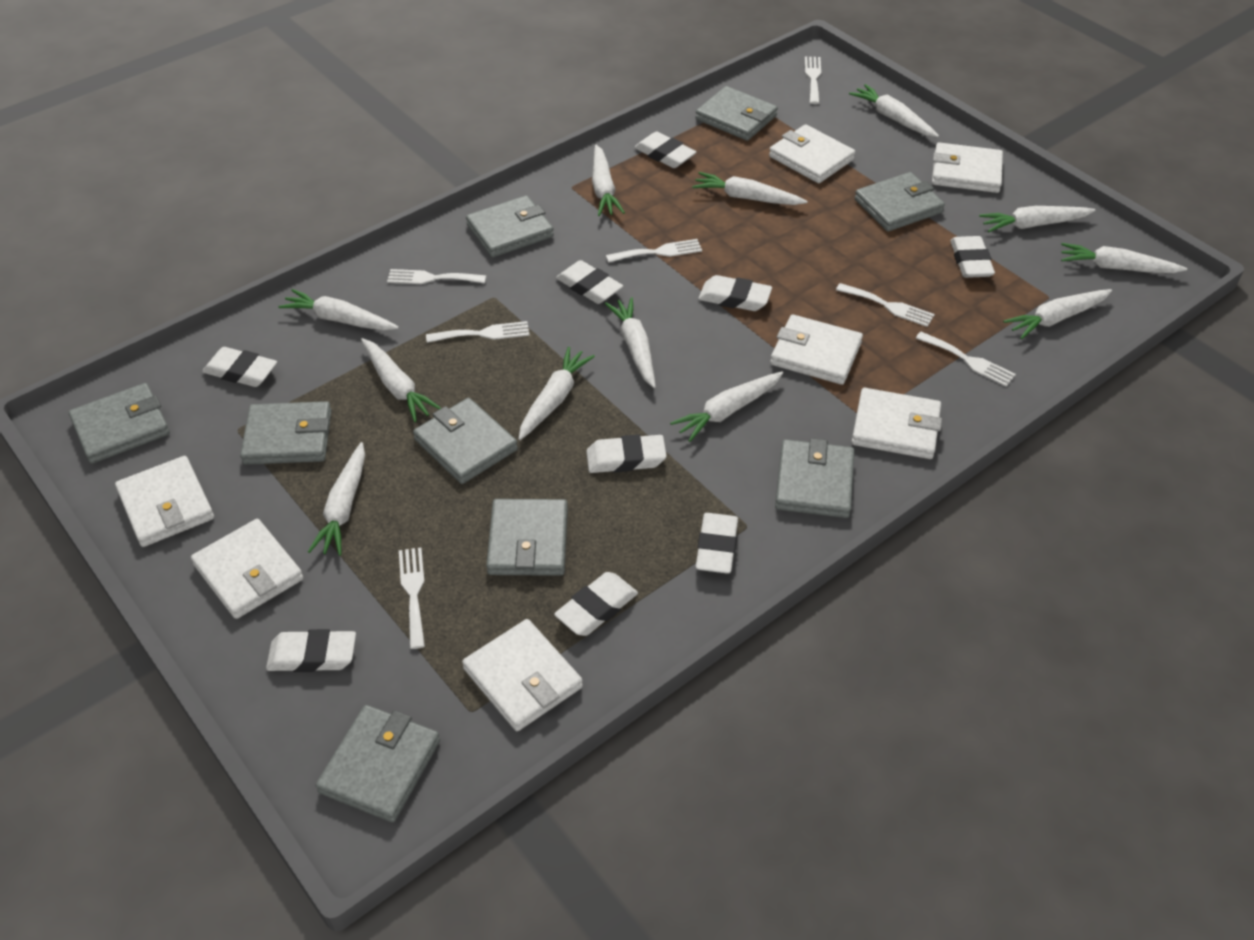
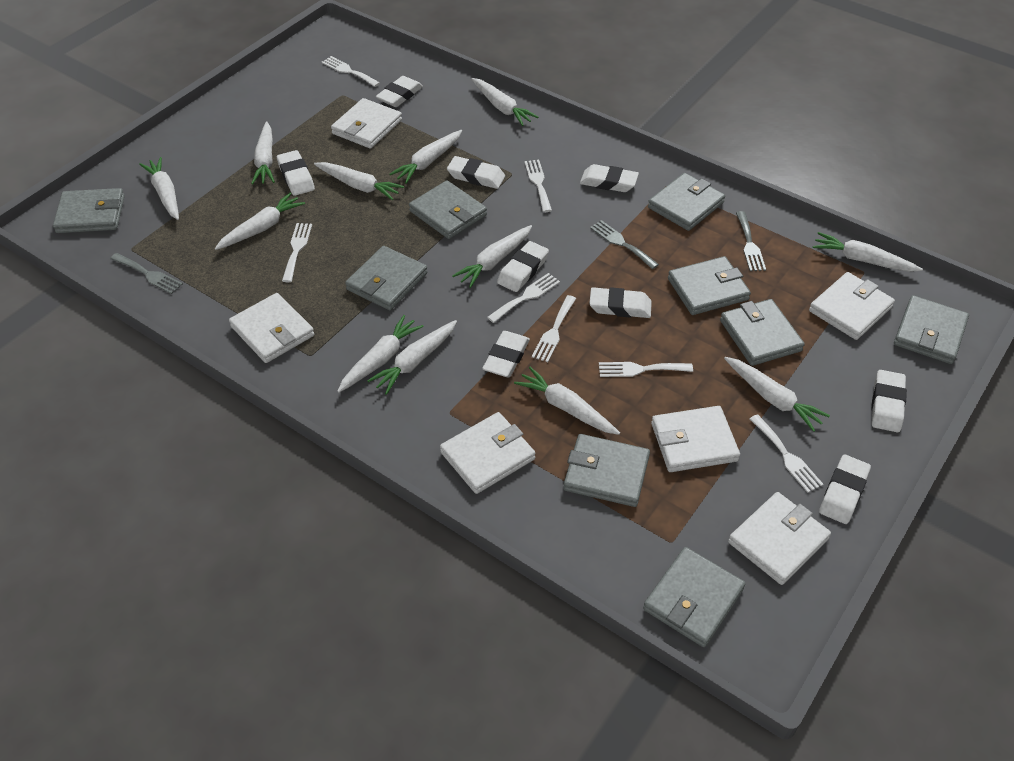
grey fork: 0 -> 3
white wallet: 7 -> 6

